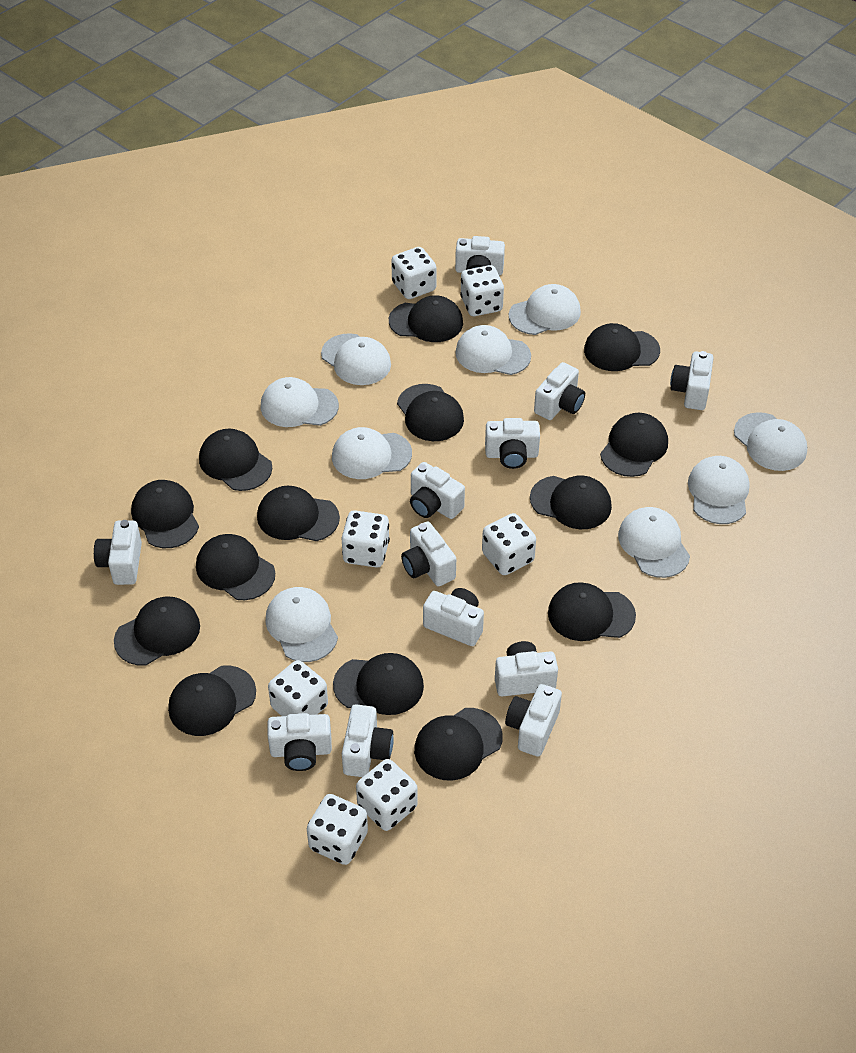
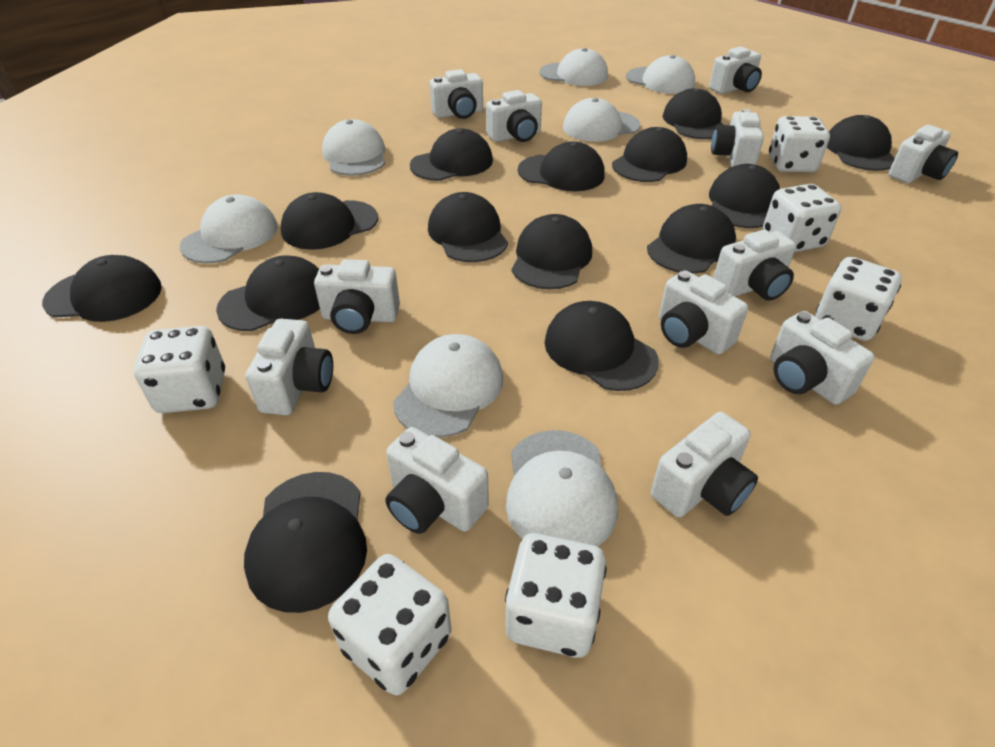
white cap: 9 -> 7
white dice: 7 -> 6

